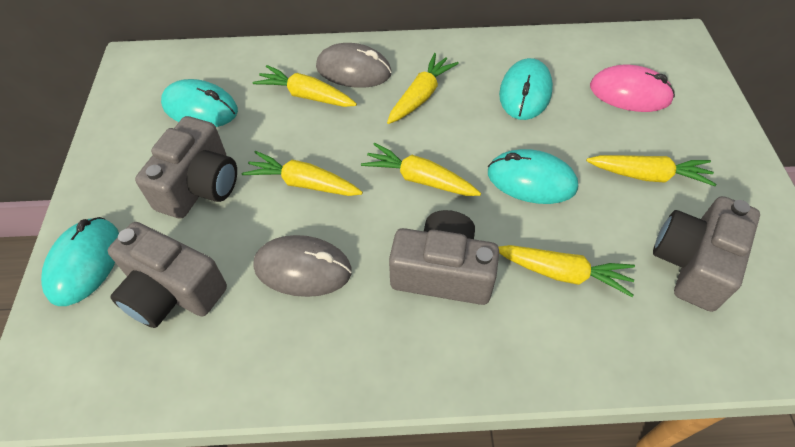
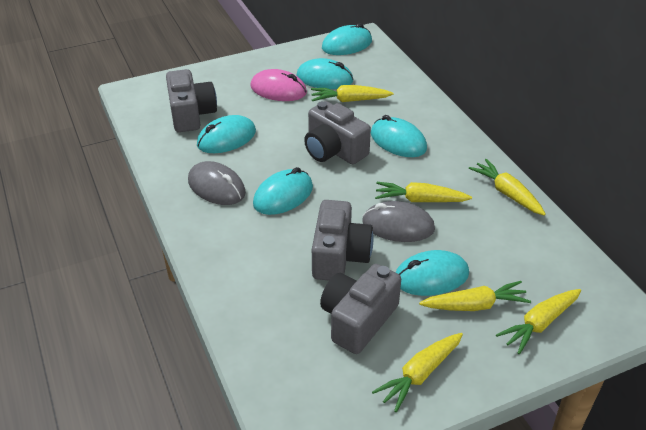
turquoise mouse: 4 -> 6

